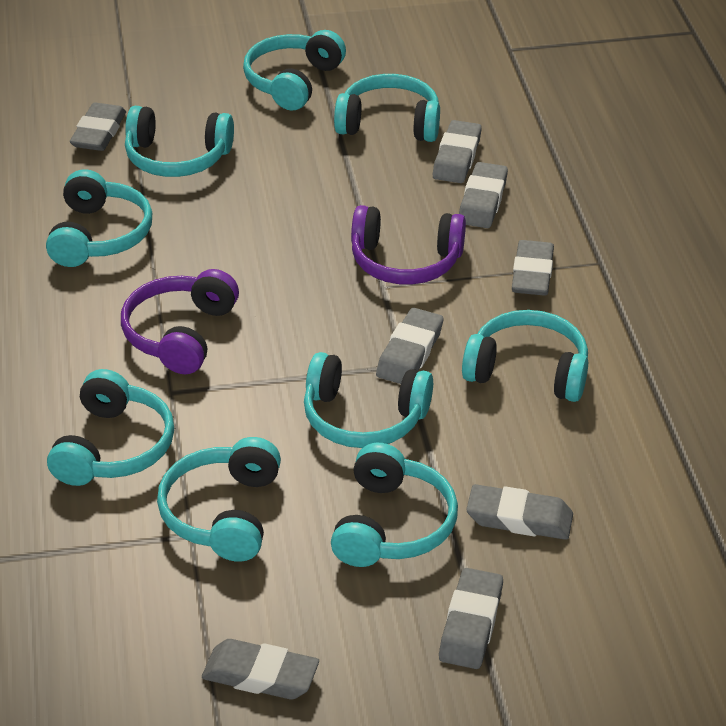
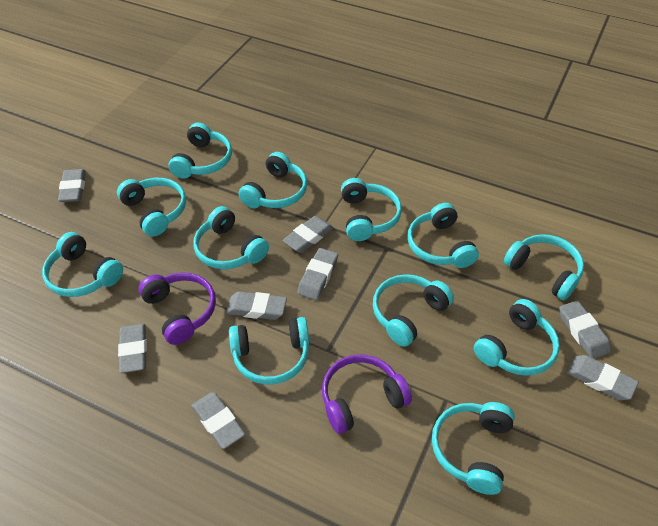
turquoise headphones: 9 -> 12

